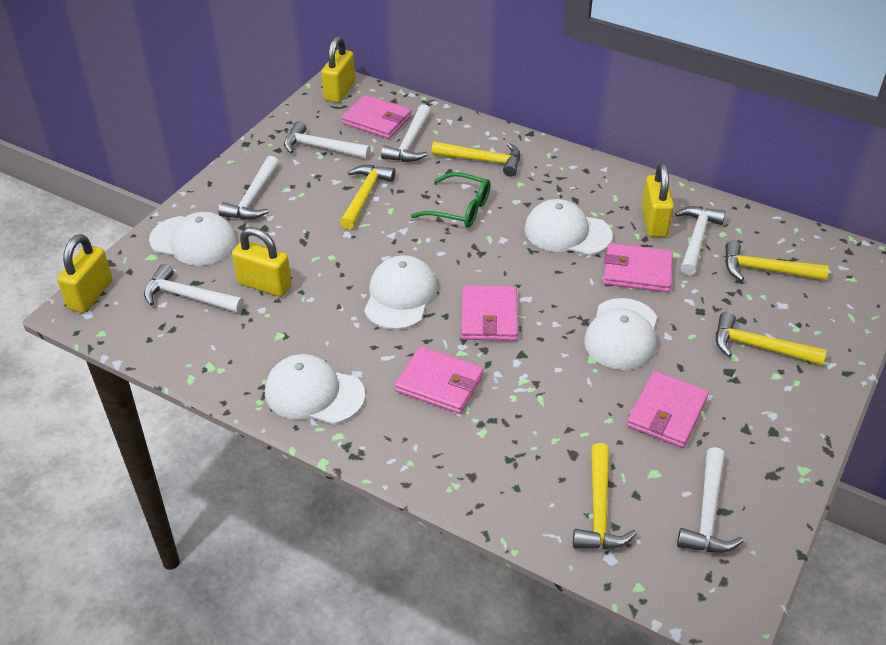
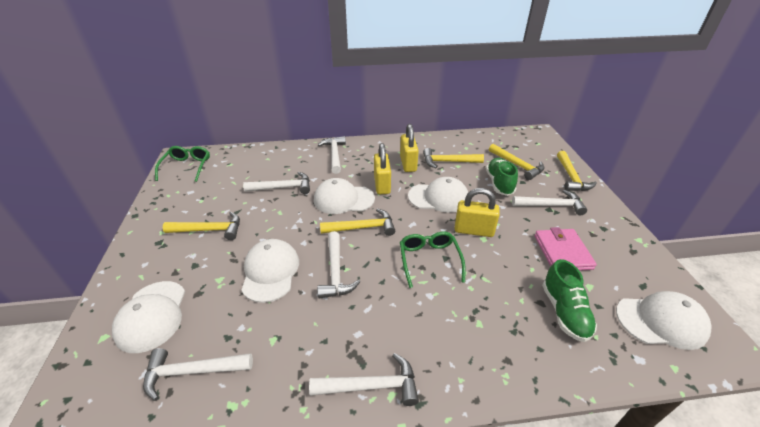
green glasses: 1 -> 2
green shoe: 0 -> 2
pink wallet: 5 -> 1
yellow padlock: 4 -> 3

